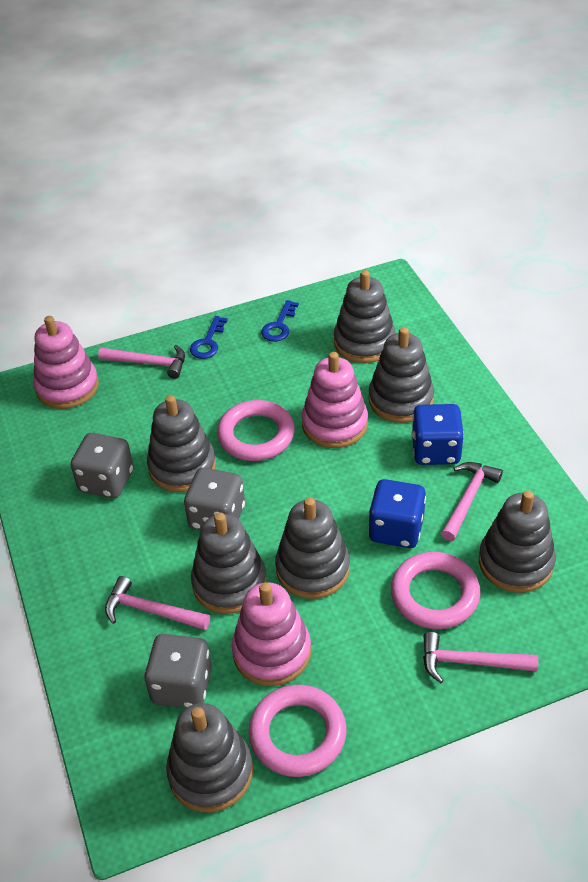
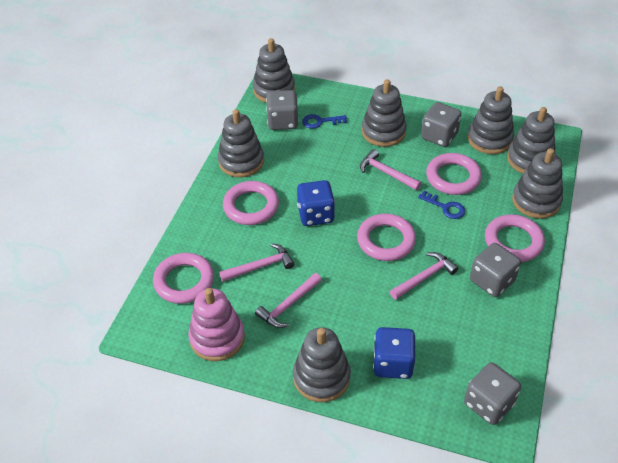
grey dice: 3 -> 4
pink ring: 3 -> 5
pink stacking toy: 3 -> 1

